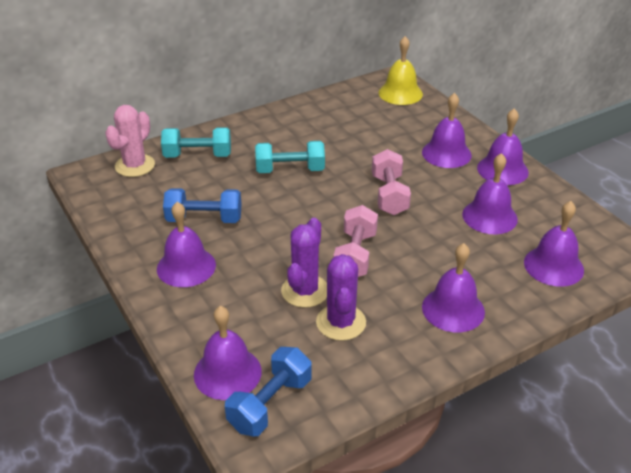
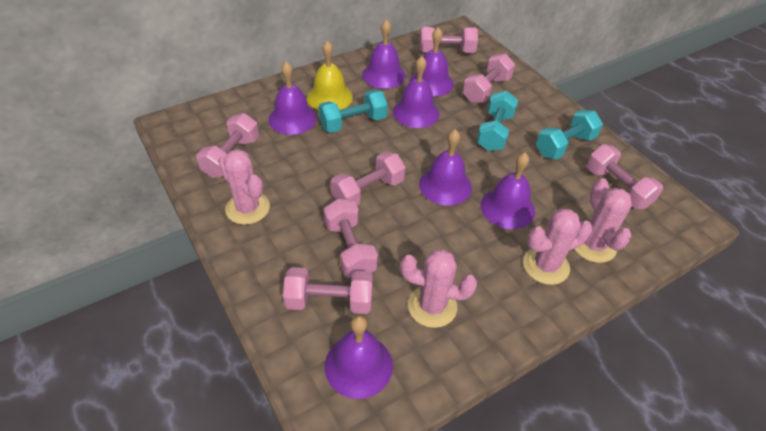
blue dumbbell: 2 -> 0
pink cactus: 1 -> 4
pink dumbbell: 2 -> 7
purple cactus: 2 -> 0
turquoise dumbbell: 2 -> 3

